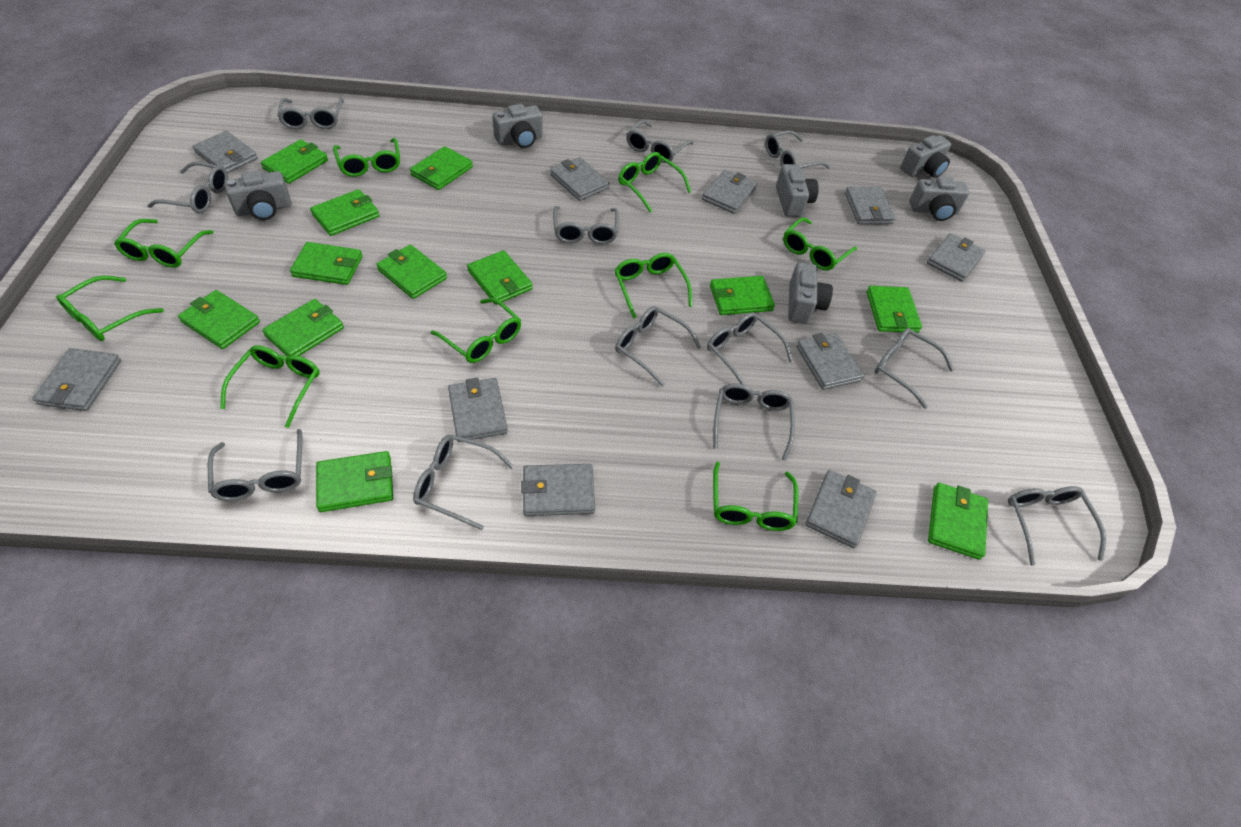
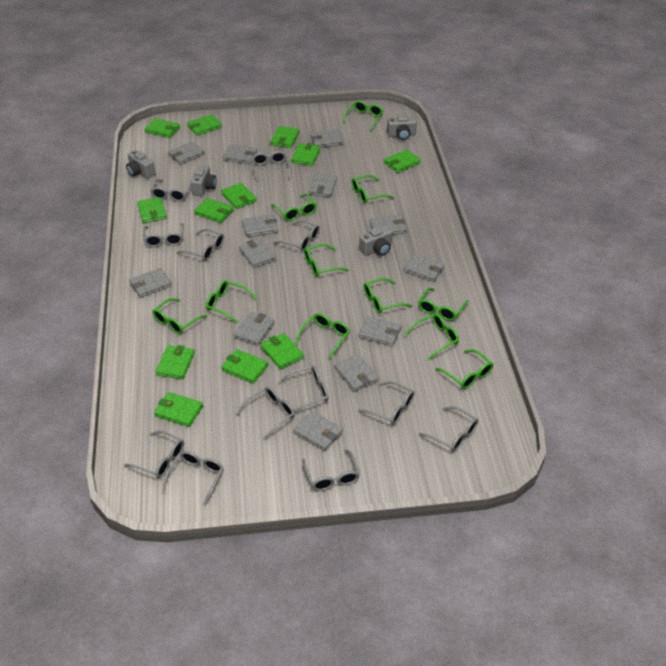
green glasses: 9 -> 11
grey camera: 6 -> 4
grey wallet: 10 -> 13

